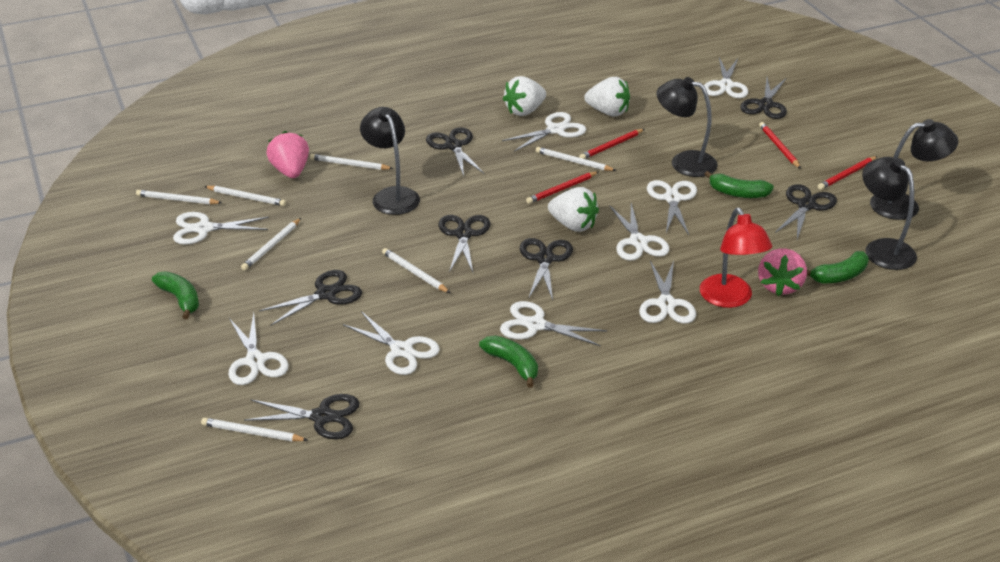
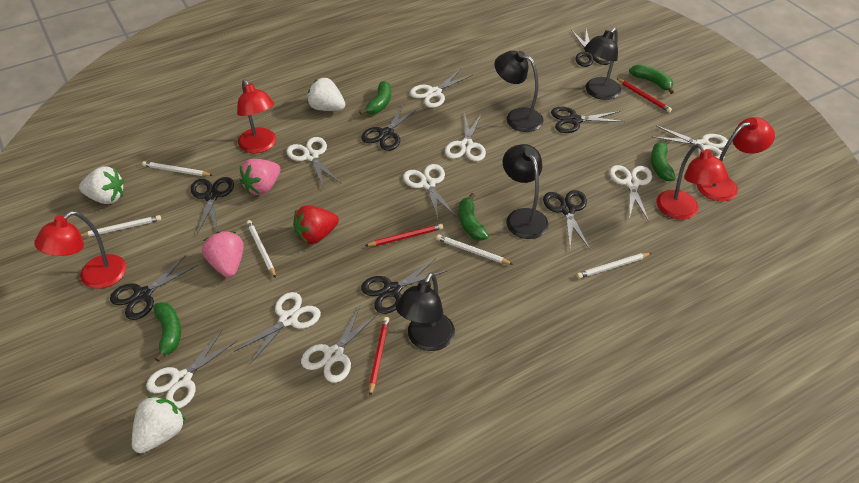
green banana: 4 -> 5
red lamp: 1 -> 4
red pencil: 4 -> 3
red strawberry: 0 -> 1
white pencil: 7 -> 5

